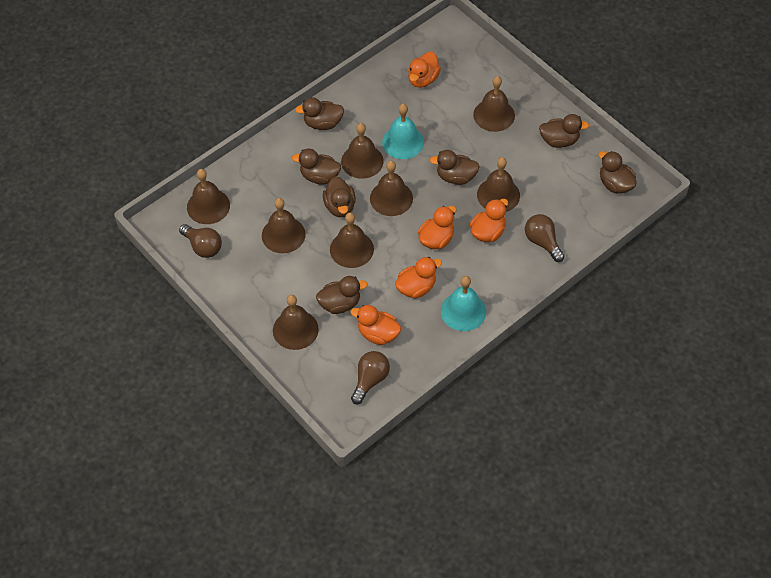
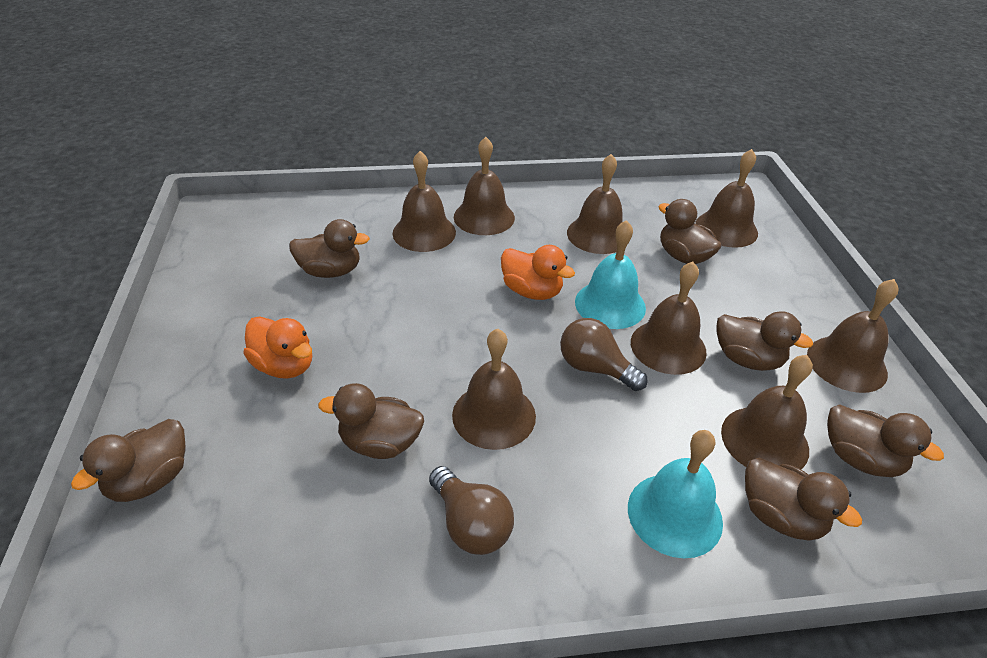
brown light bulb: 3 -> 2
orange duck: 5 -> 2

